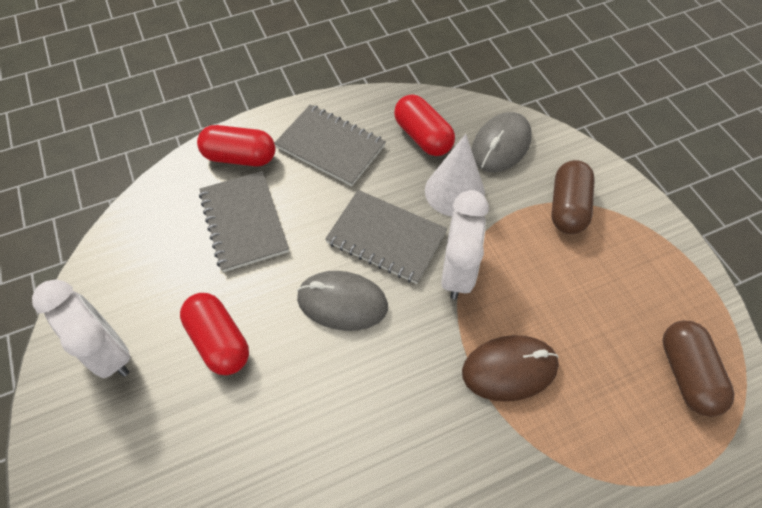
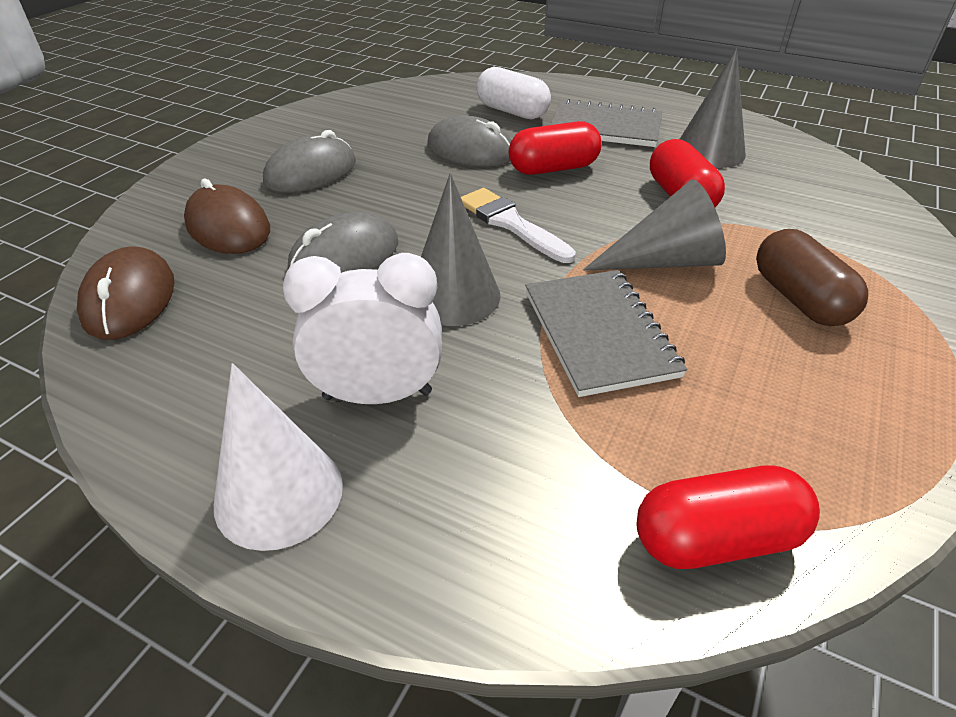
brown capsule: 2 -> 1
brown mouse: 1 -> 2
grey cone: 0 -> 3
grey mouse: 2 -> 3
grey notebook: 3 -> 2
white brush: 0 -> 1
white capsule: 0 -> 1
white clock: 2 -> 1

